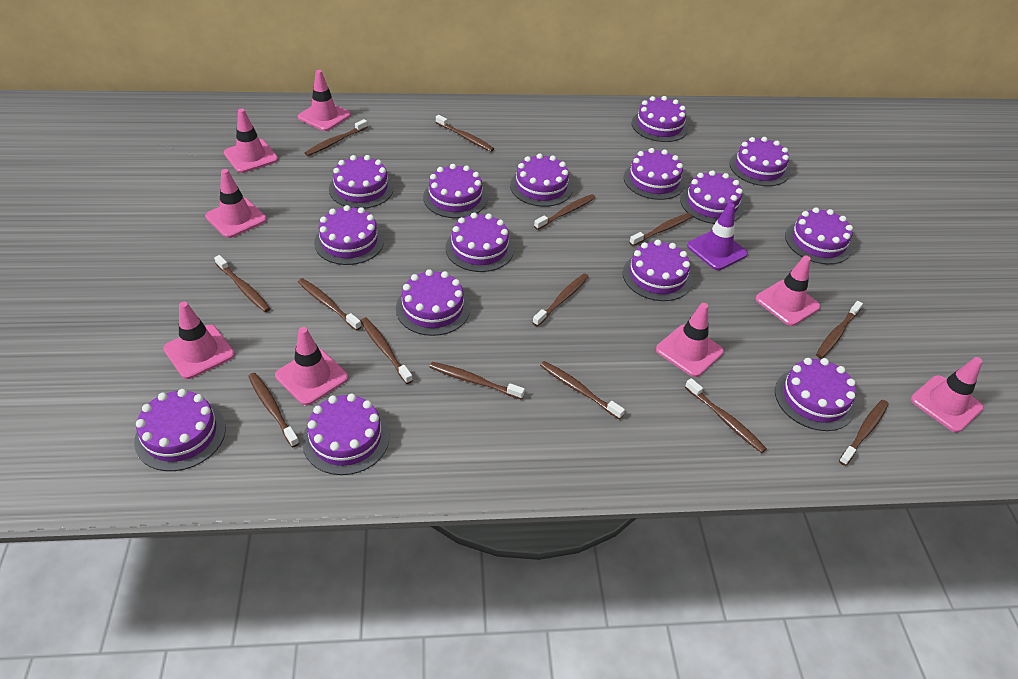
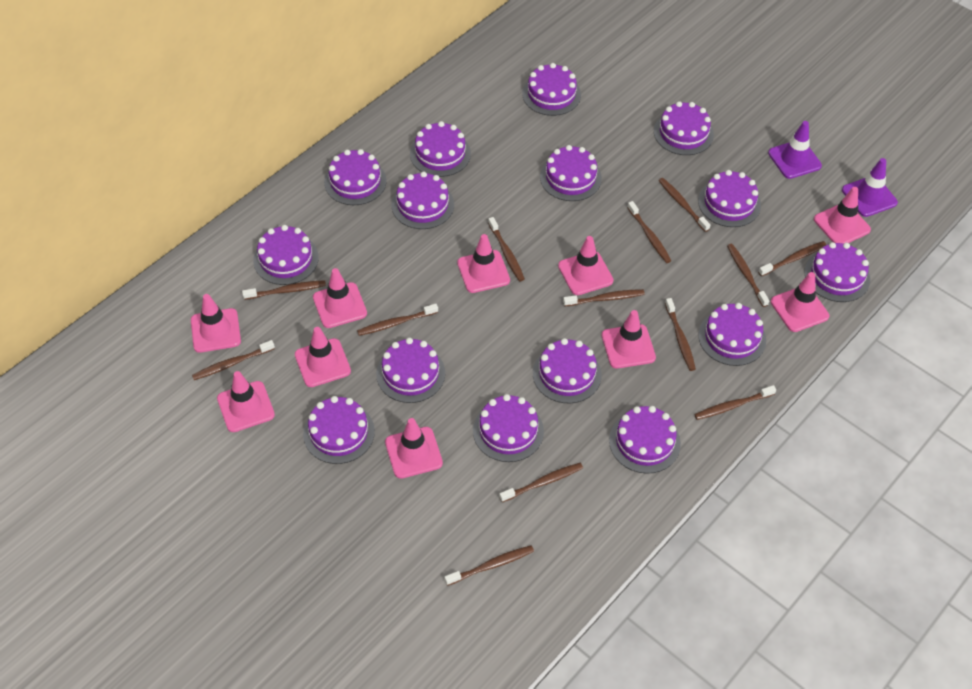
brown toothbrush: 14 -> 13
pink traffic cone: 8 -> 10
purple traffic cone: 1 -> 2

